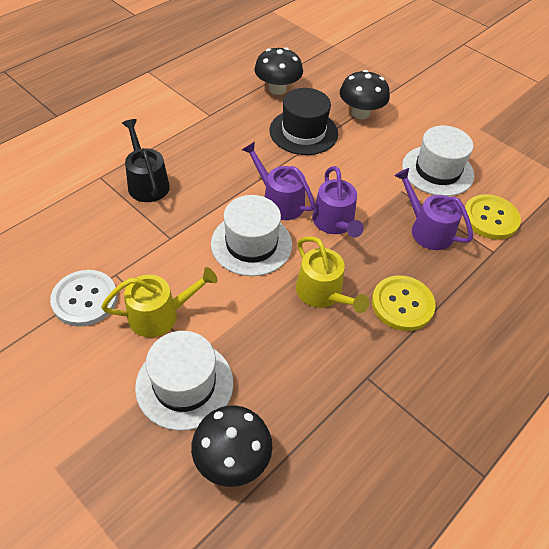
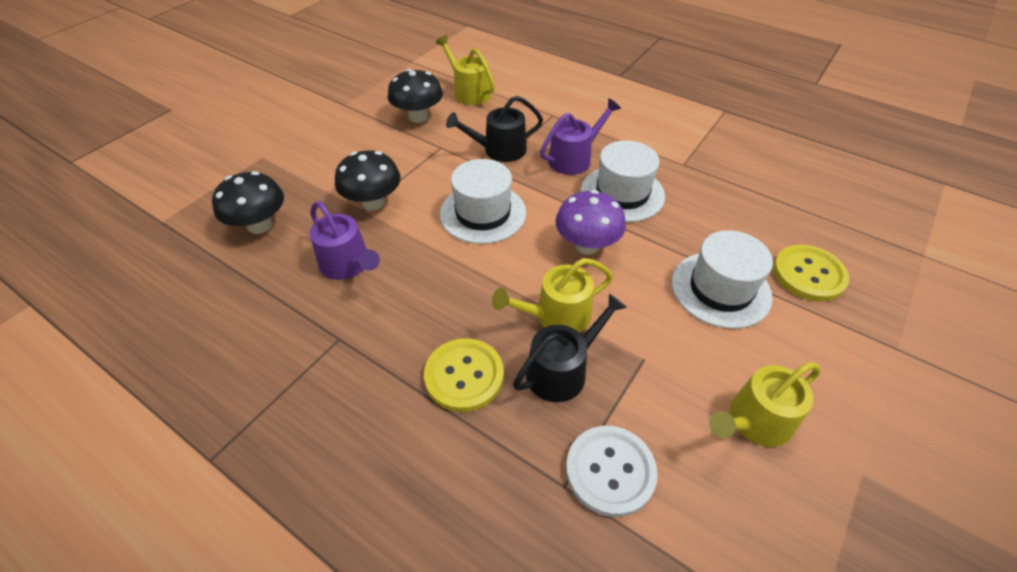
black hat: 1 -> 0
black watering can: 1 -> 2
purple mushroom: 0 -> 1
purple watering can: 3 -> 2
yellow watering can: 2 -> 3

